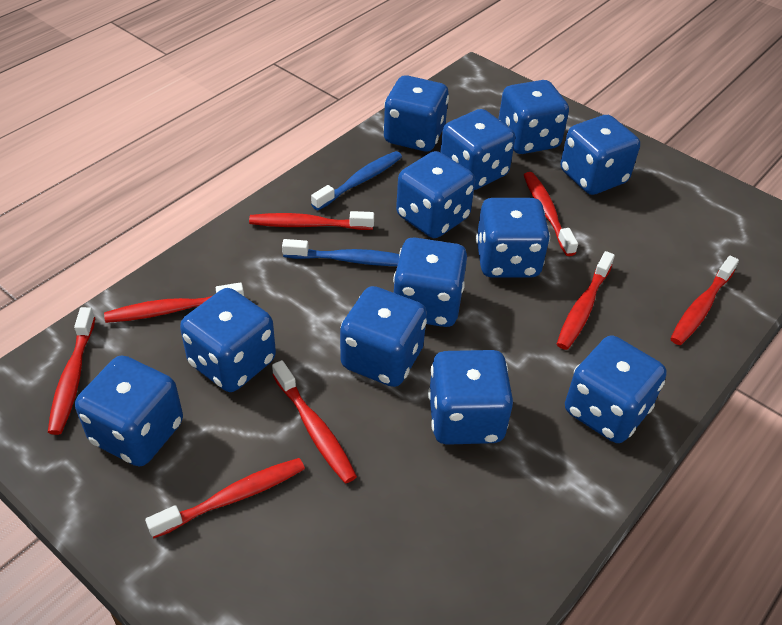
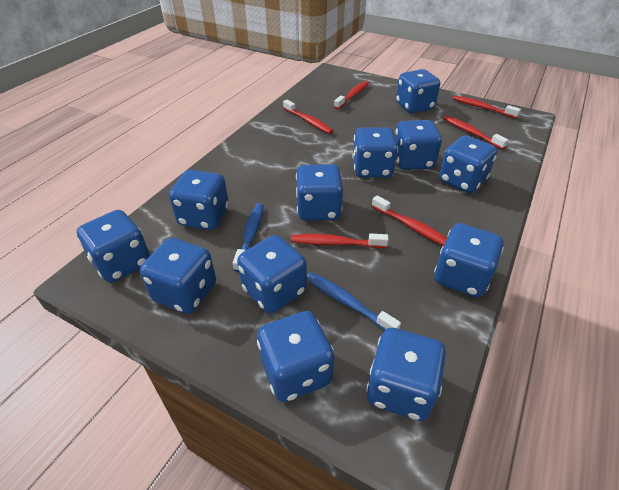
red toothbrush: 8 -> 6

